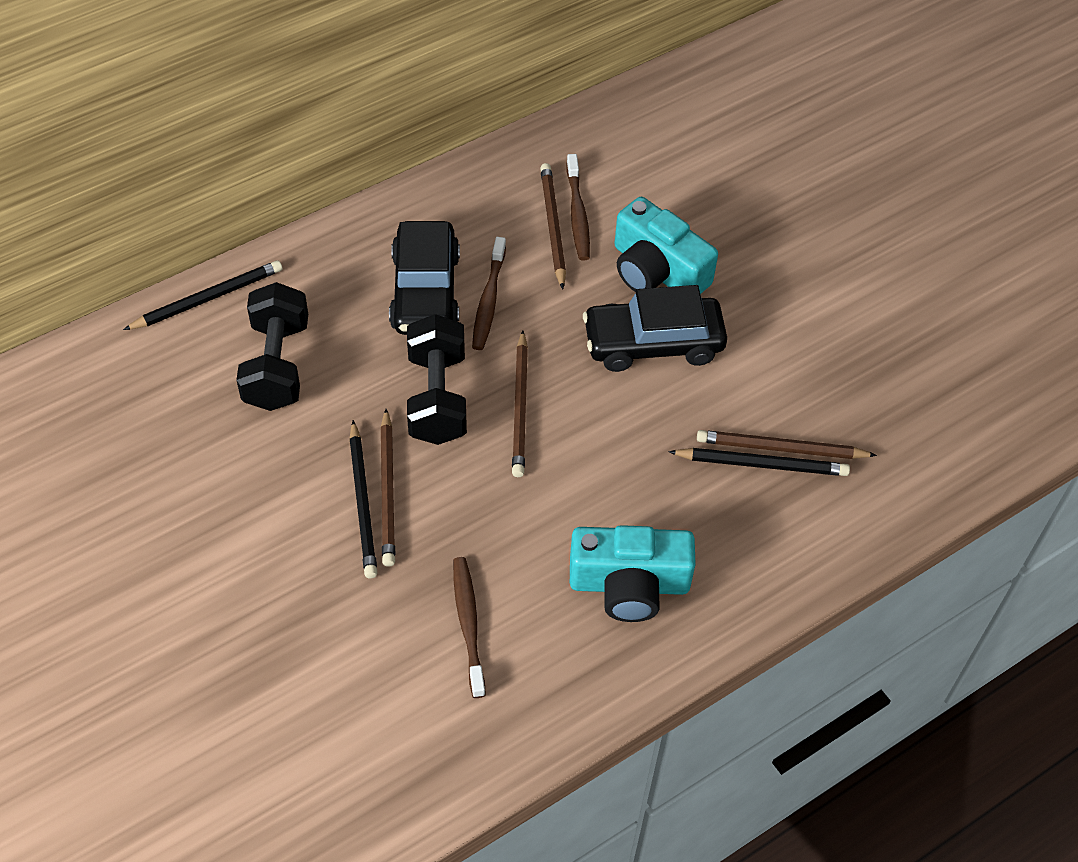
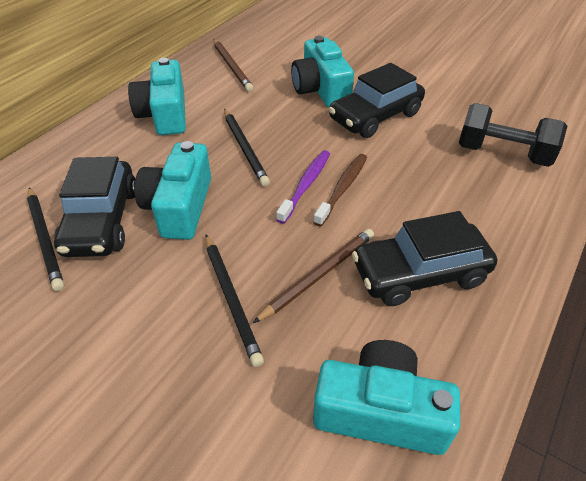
black car: 2 -> 3
black dumbbell: 2 -> 1
brown pencil: 4 -> 2
brown toothbrush: 3 -> 1
purple toothbrush: 0 -> 1
turquoise camera: 2 -> 4

